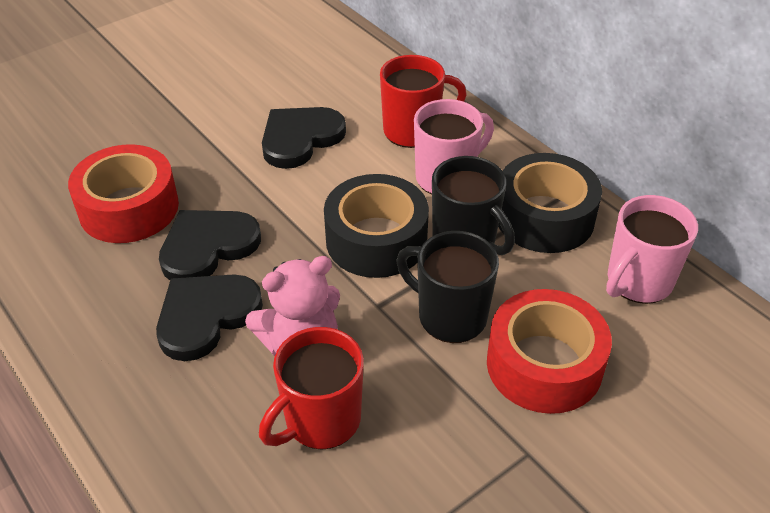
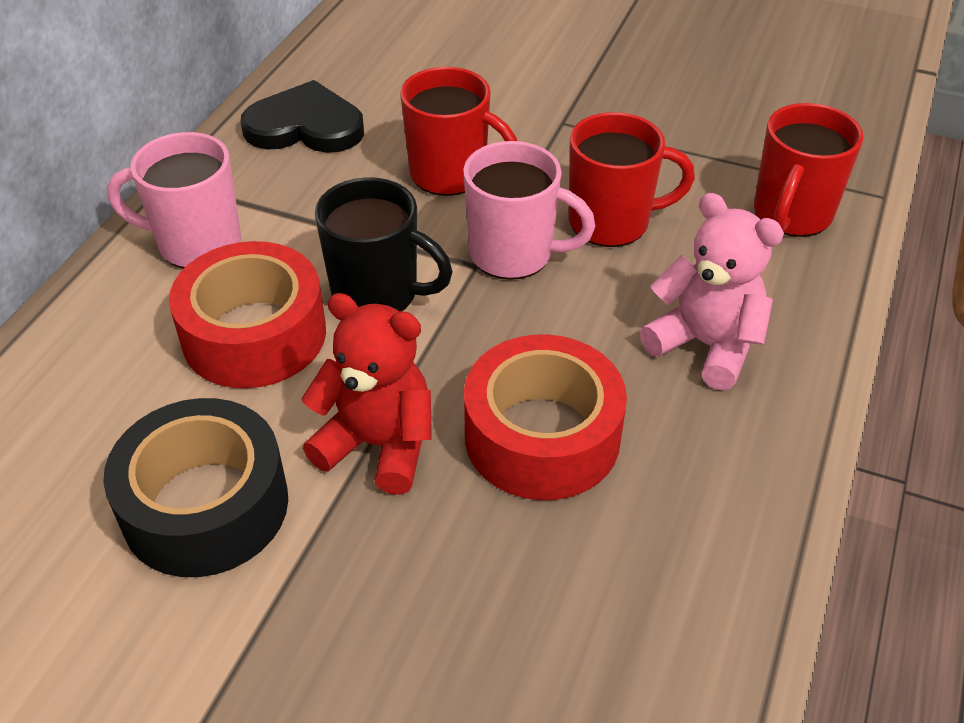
black heart: 3 -> 1
black mug: 2 -> 1
black tape: 2 -> 1
red mug: 2 -> 3
red teddy bear: 0 -> 1

